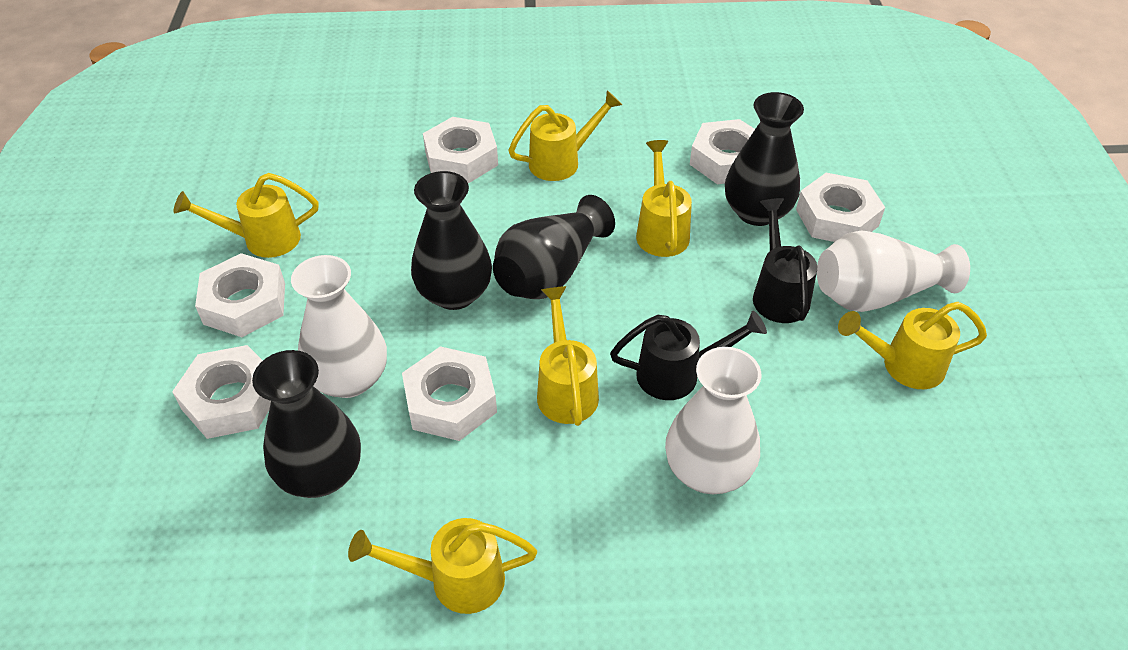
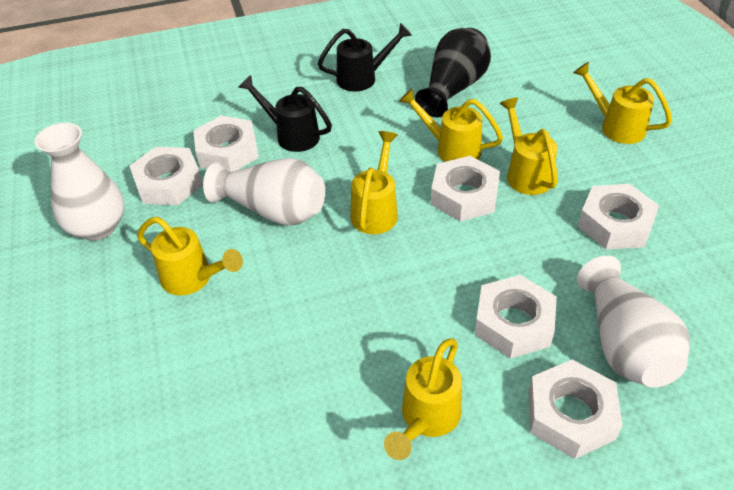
black vase: 4 -> 1

